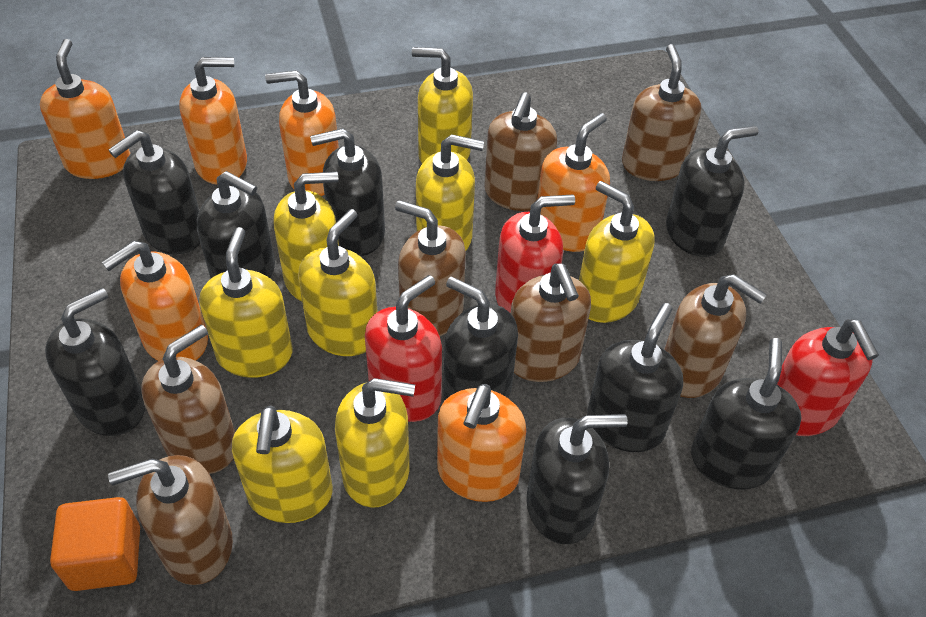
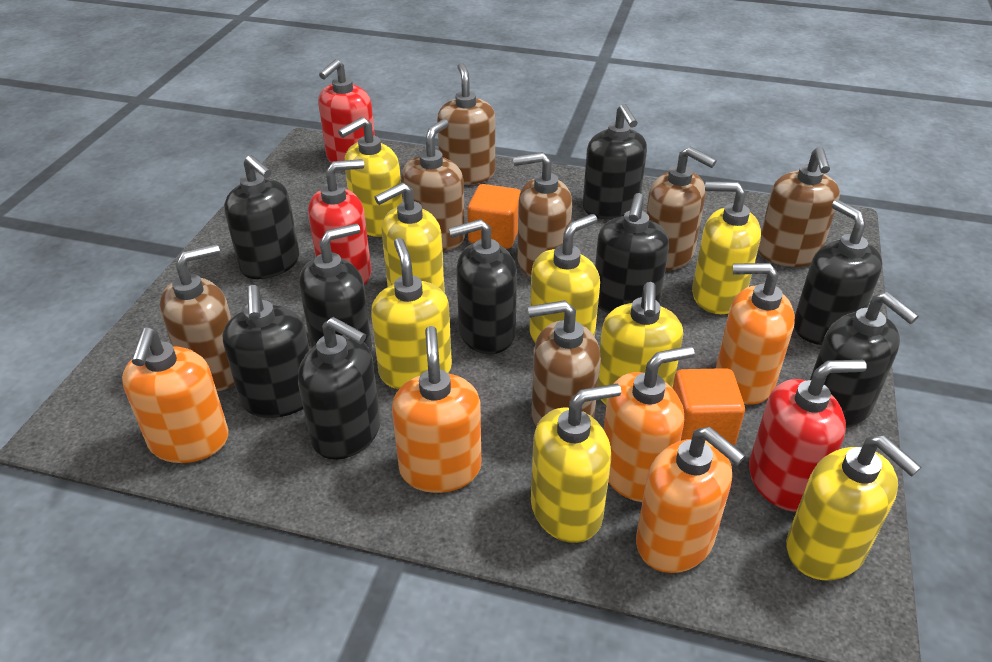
orange cube: 1 -> 2
orange soap dispenser: 6 -> 5

